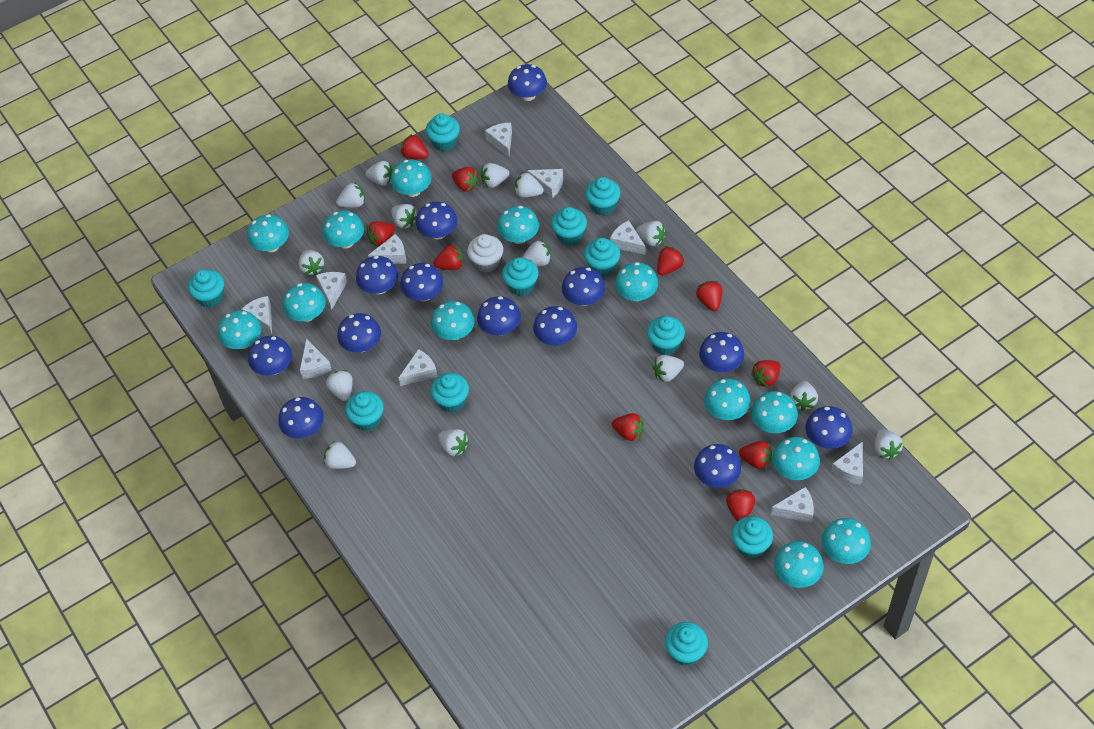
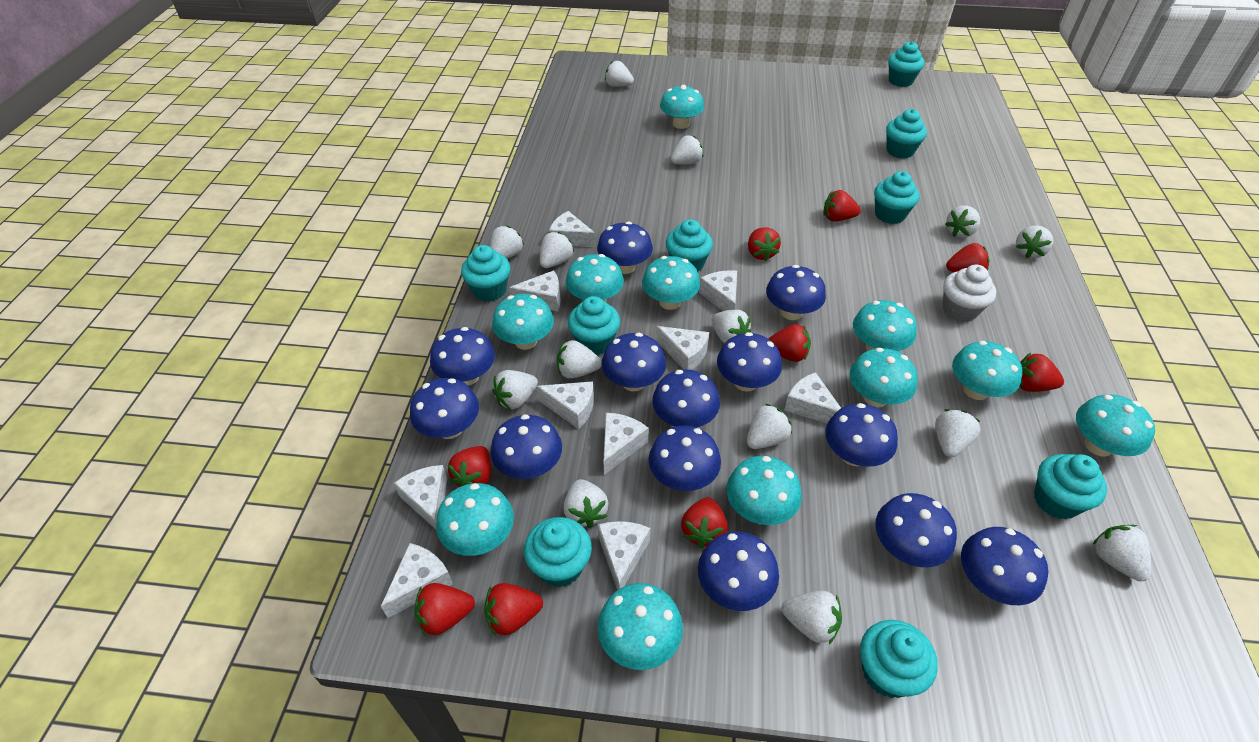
red strawberry: 10 -> 9
turquoise cupcake: 11 -> 9
turquoise mushroom: 13 -> 11

